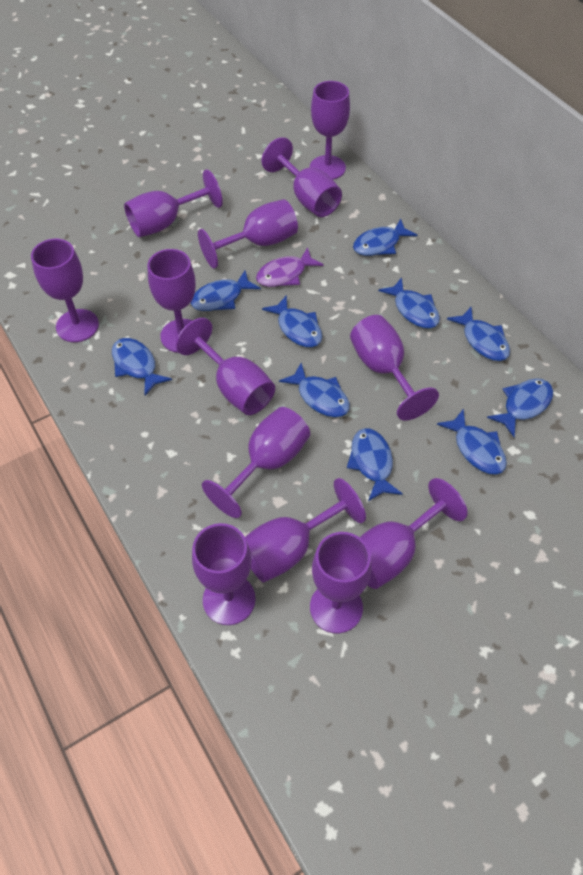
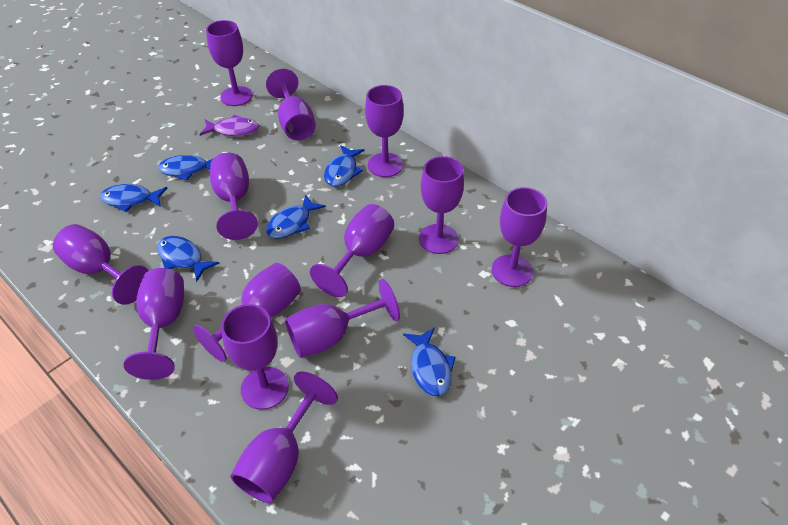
blue fish: 10 -> 6

